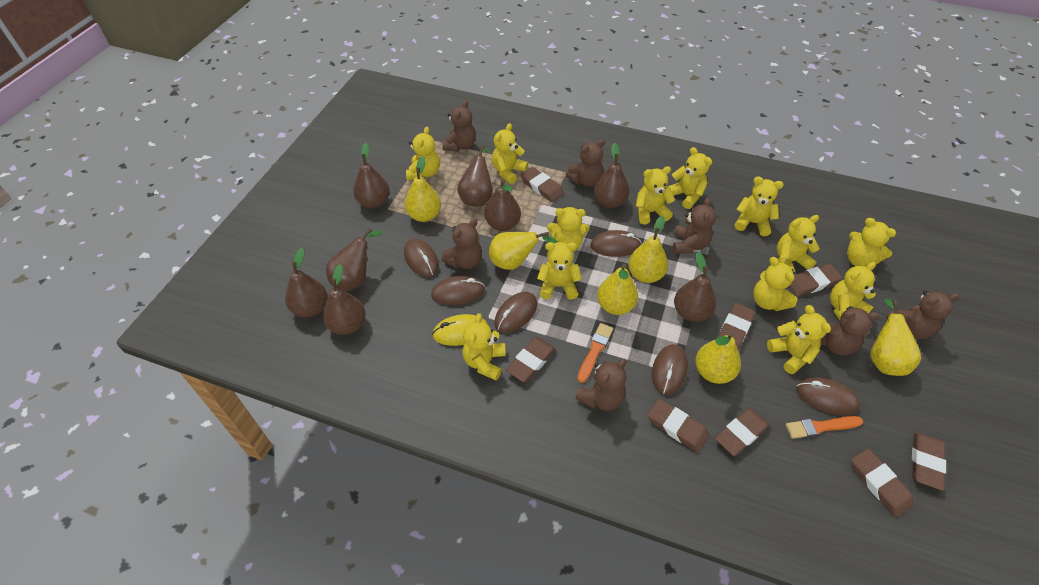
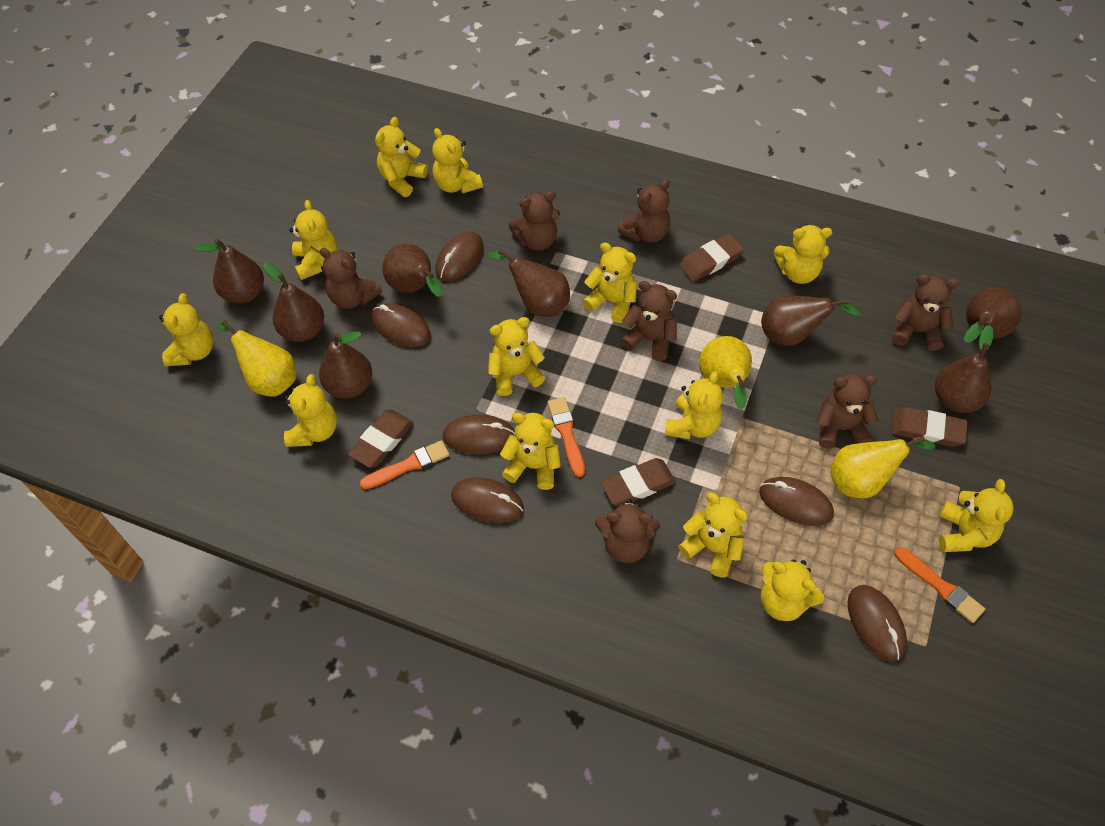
brown eraser: 8 -> 4
orange brush: 2 -> 3
yellow mouse: 1 -> 0
yellow pear: 6 -> 3

